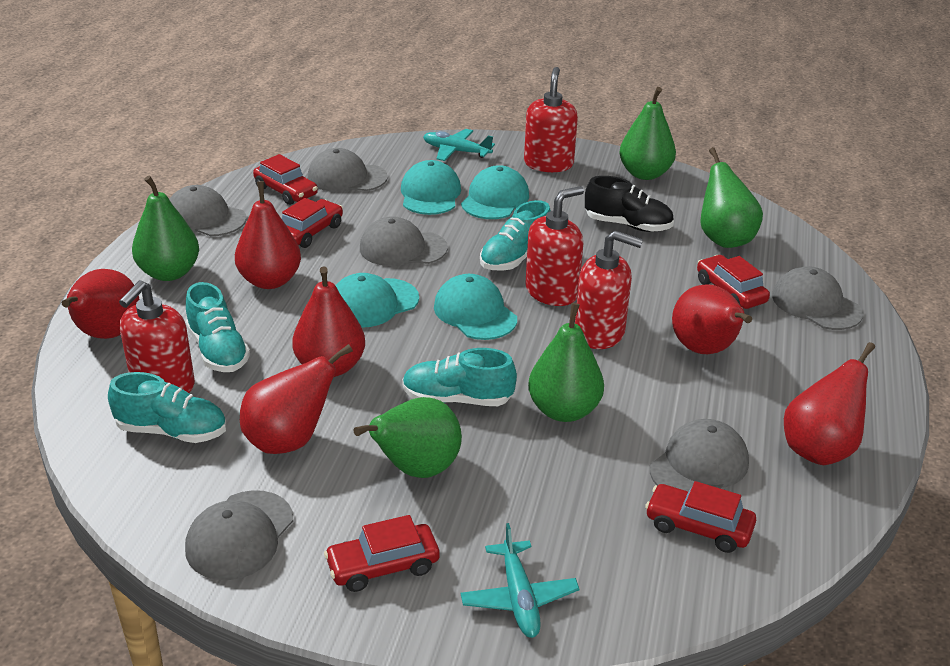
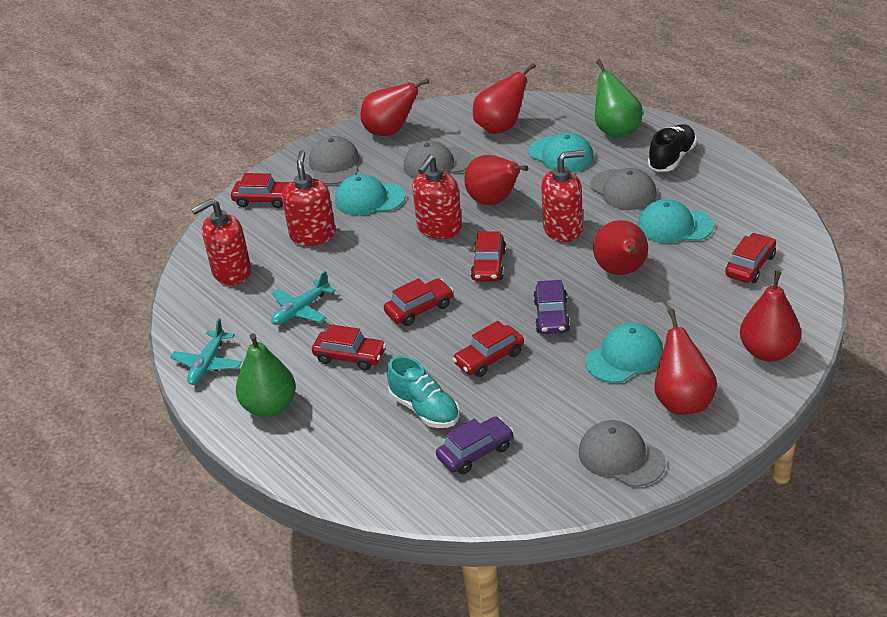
green pear: 5 -> 2
grey cap: 6 -> 4
purple car: 0 -> 2
red car: 5 -> 6
turquoise shoe: 4 -> 1

